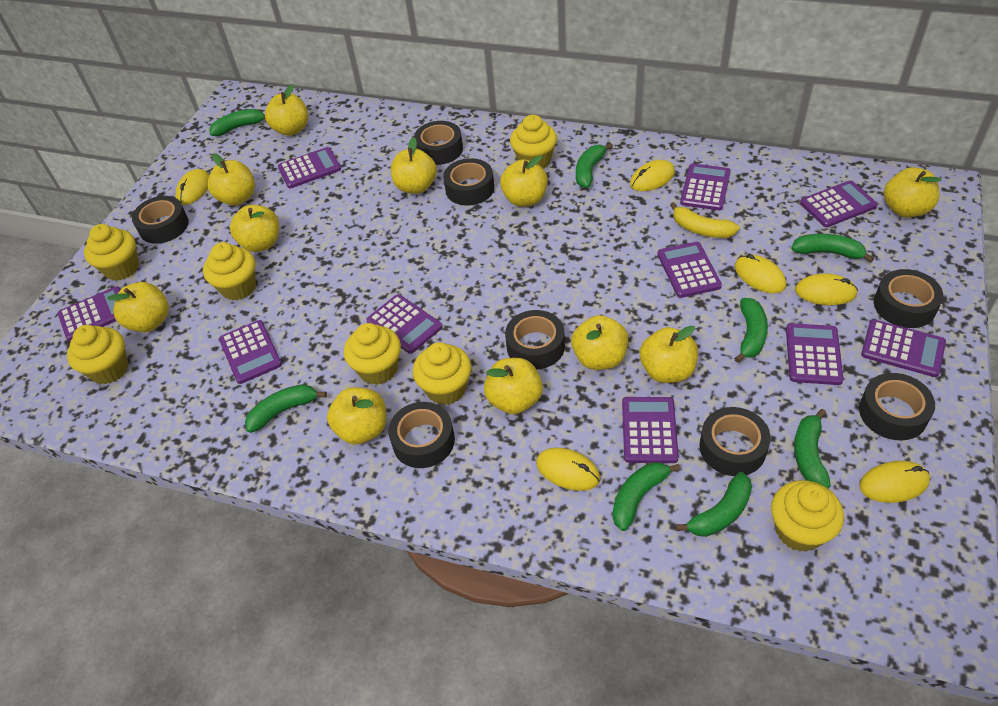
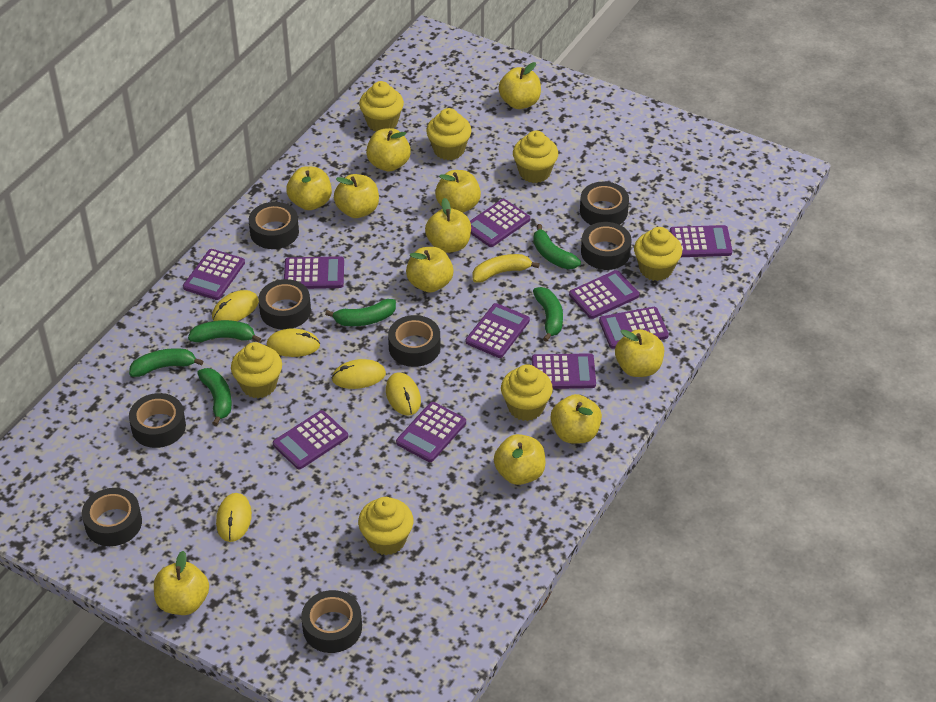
green banana: 8 -> 6
yellow mouse: 6 -> 5

